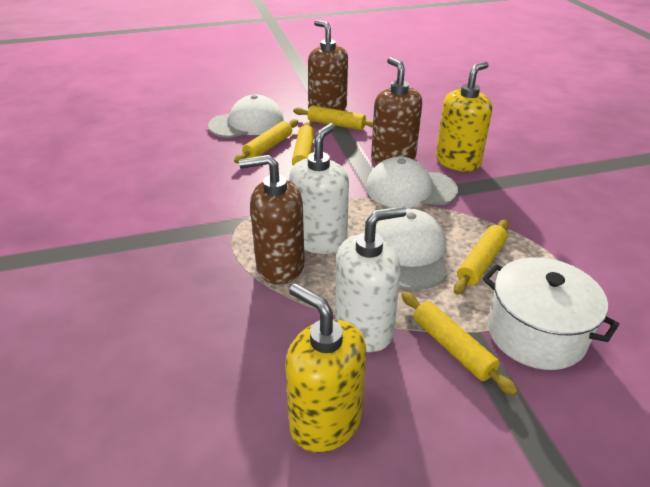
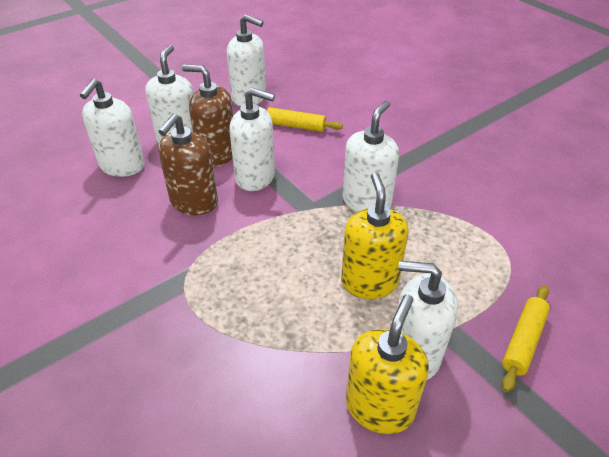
brown soap dispenser: 3 -> 2
white cap: 3 -> 0
white pot: 1 -> 0
white soap dispenser: 2 -> 6
yellow rolling pin: 5 -> 2

